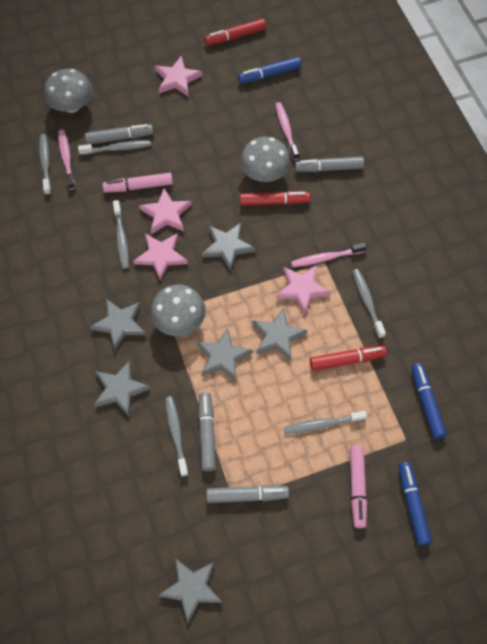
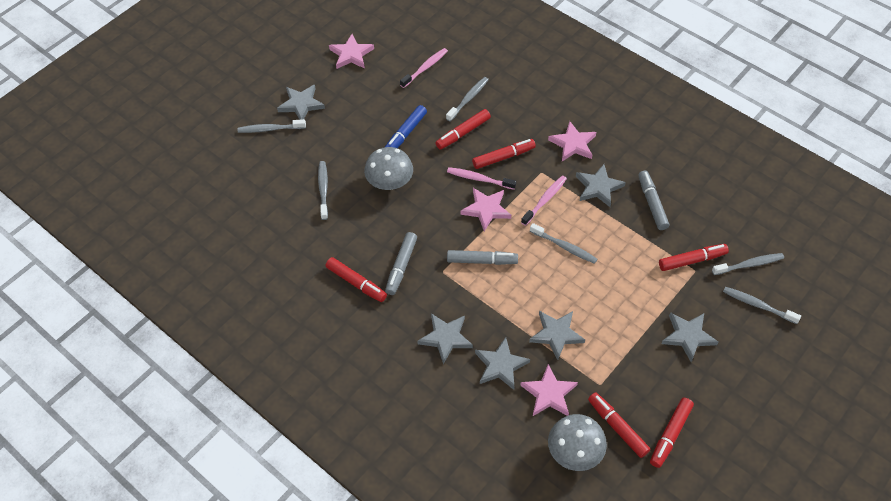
blue marker: 3 -> 1
grey marker: 4 -> 3
grey mushroom: 3 -> 2
pink marker: 2 -> 0
red marker: 3 -> 6

